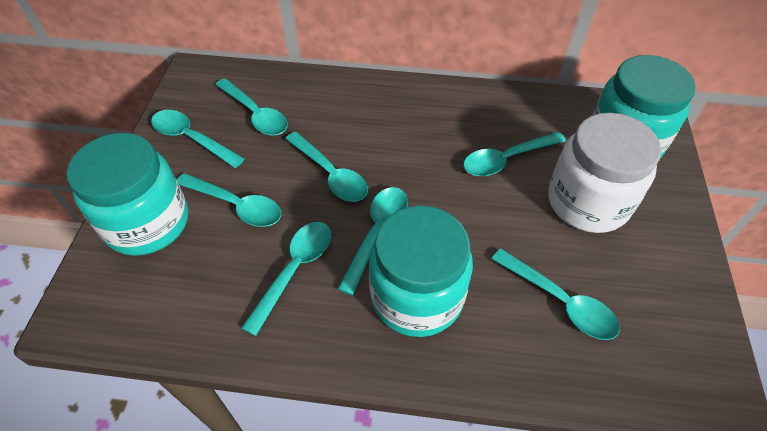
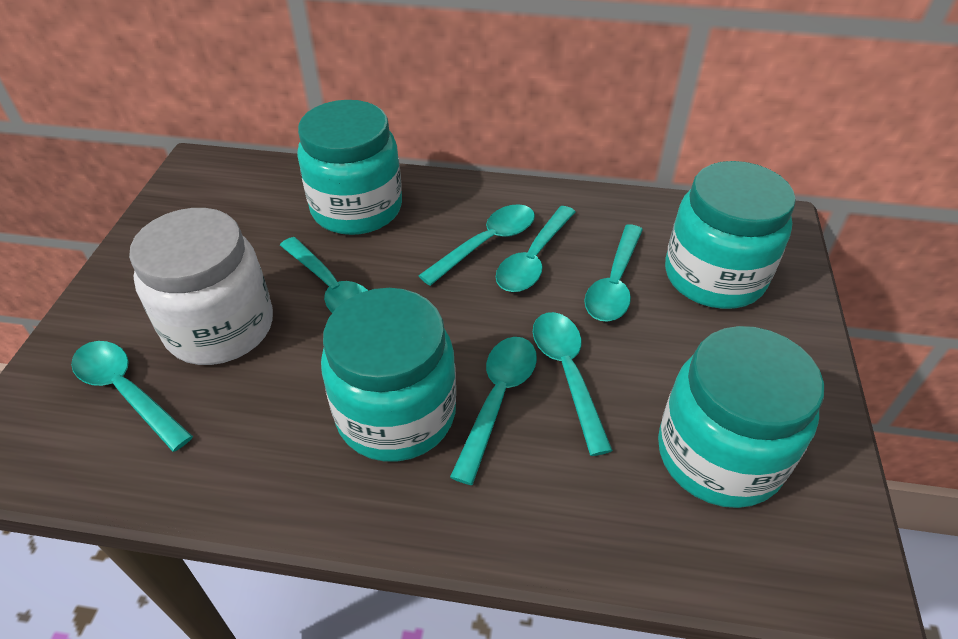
turquoise jar: 3 -> 4
turquoise spoon: 8 -> 7

